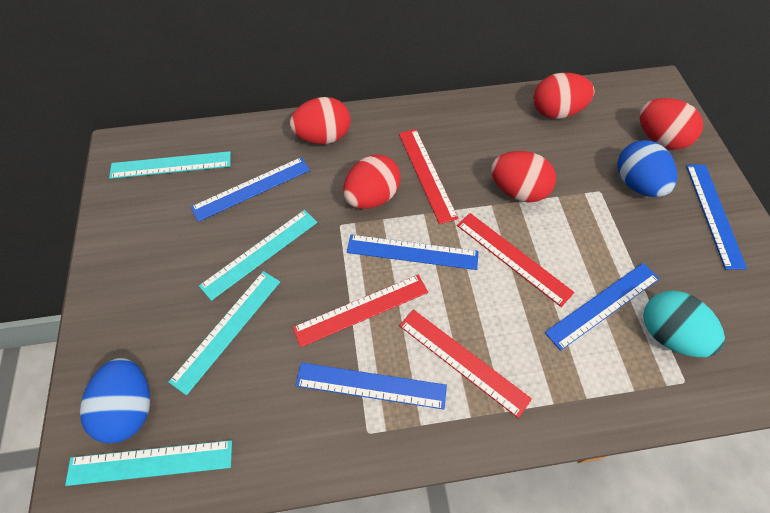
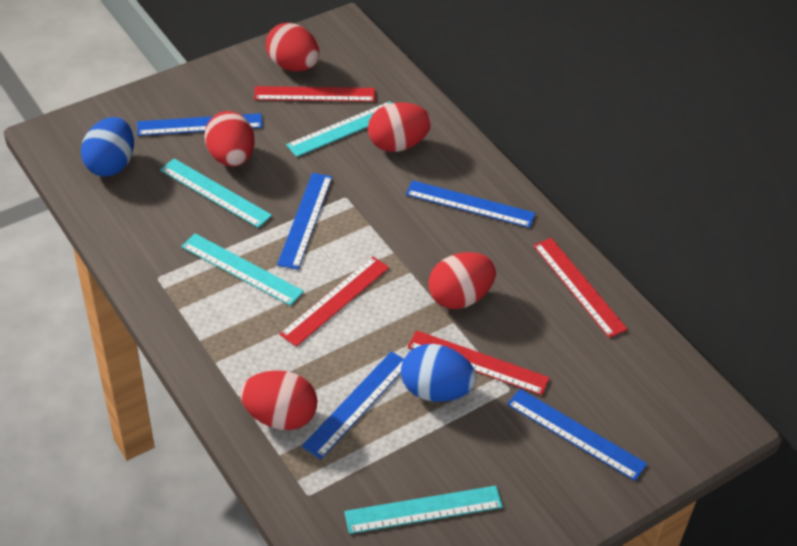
turquoise egg: 1 -> 0

